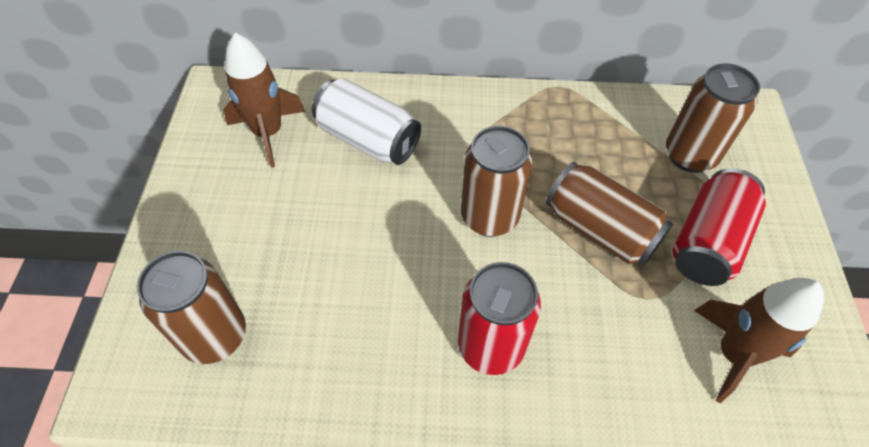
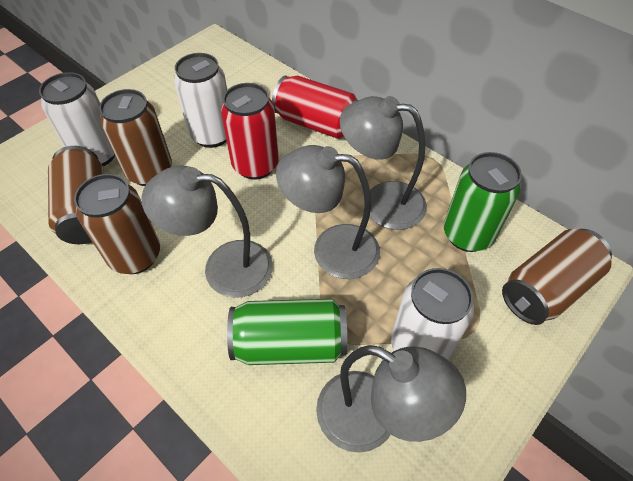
brown rocket: 2 -> 0
green can: 0 -> 2
grey lamp: 0 -> 4
white can: 1 -> 3

